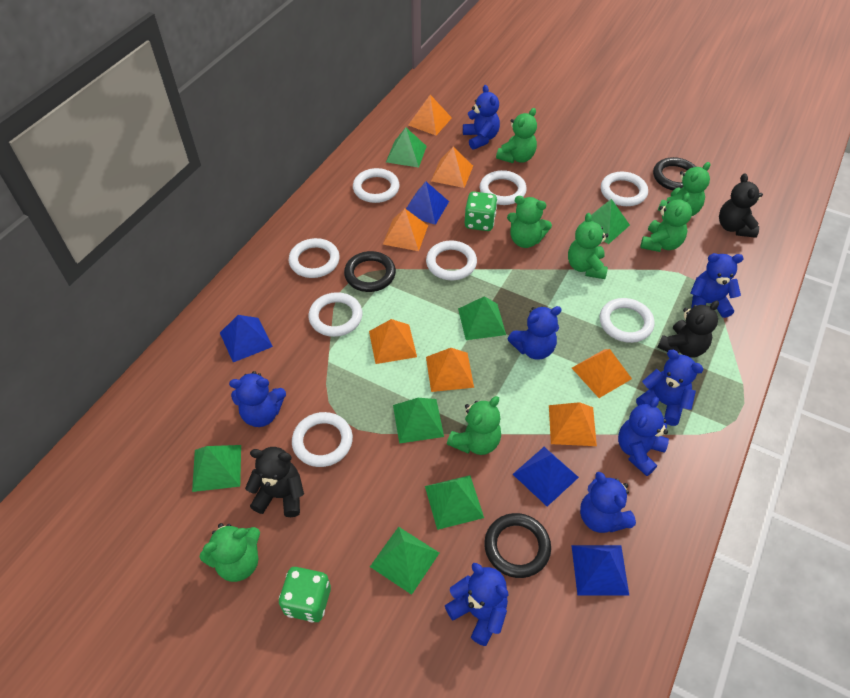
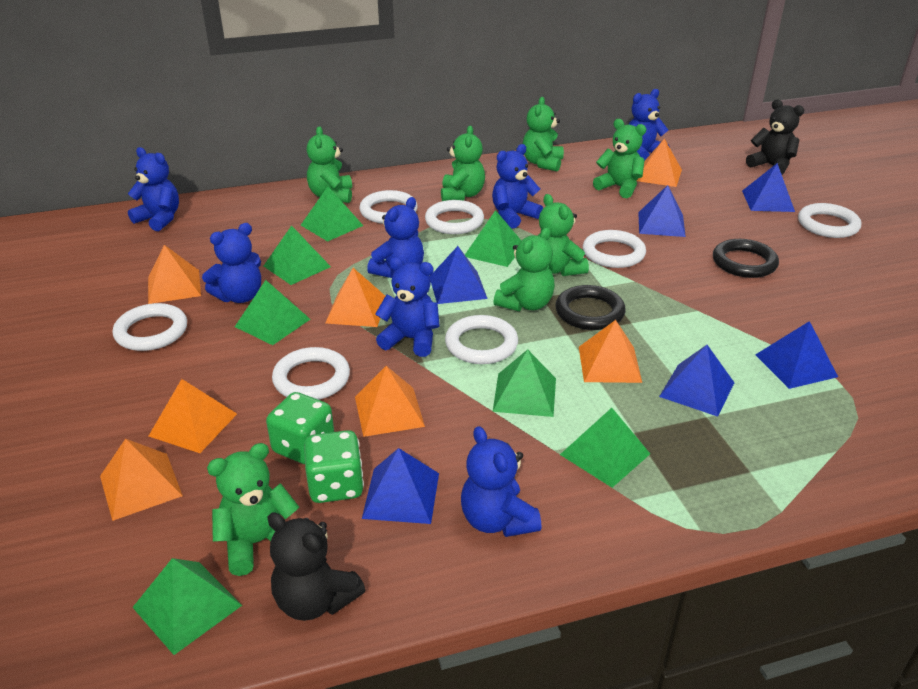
black ring: 3 -> 2
black teddy bear: 3 -> 2
blue pyramid: 4 -> 6
blue teddy bear: 8 -> 7
white ring: 8 -> 7

